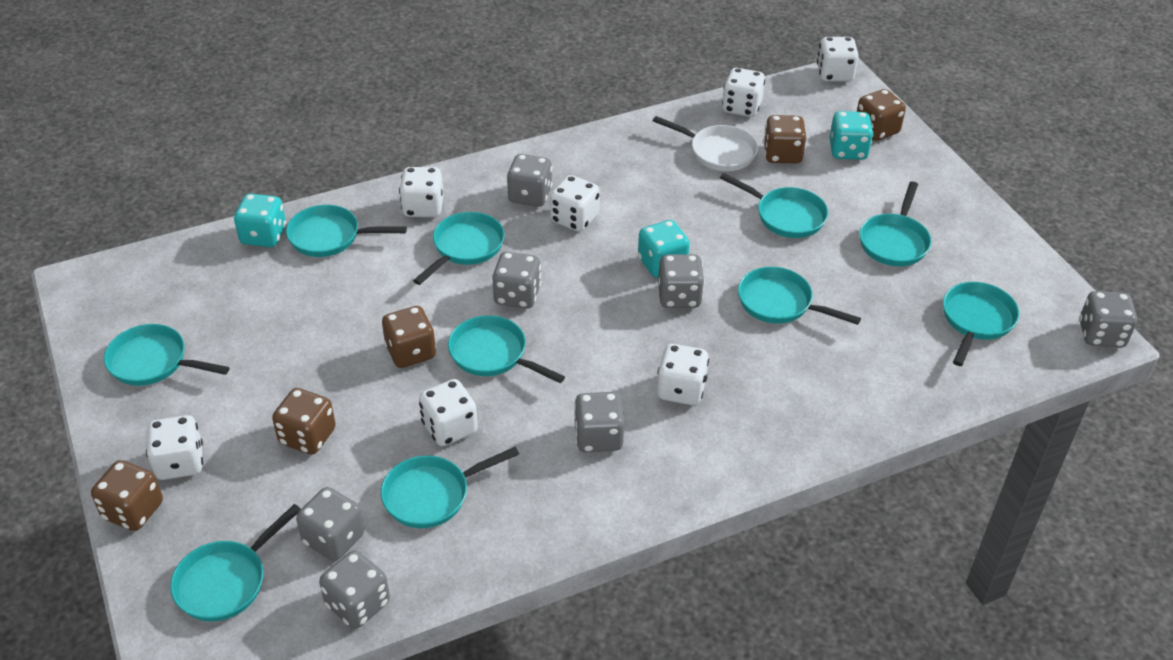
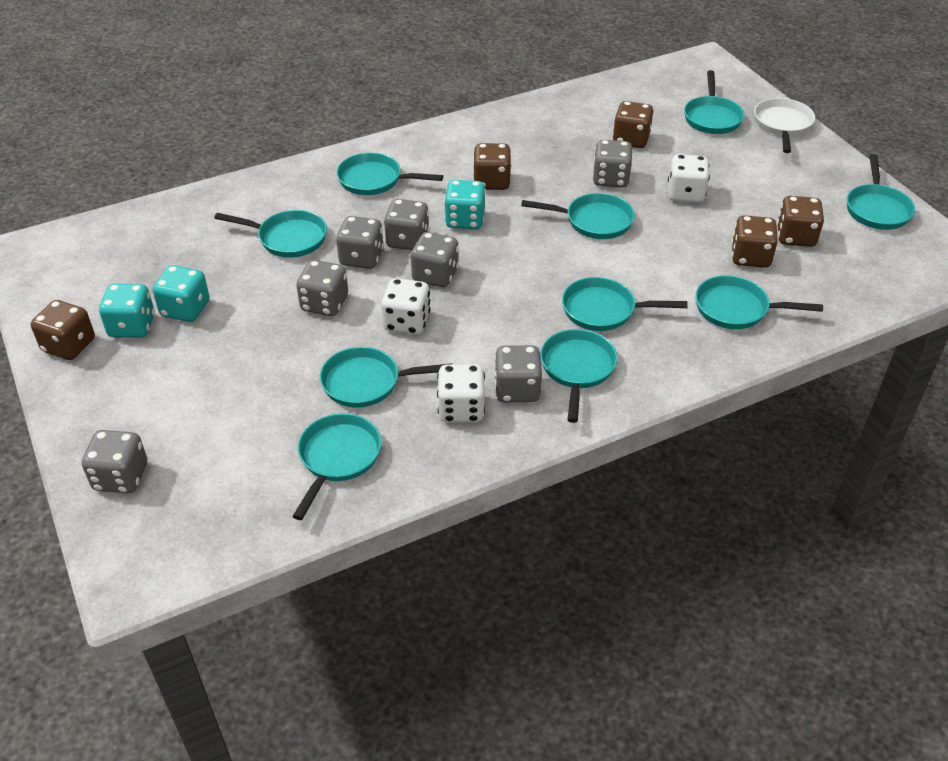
white dice: 7 -> 3

